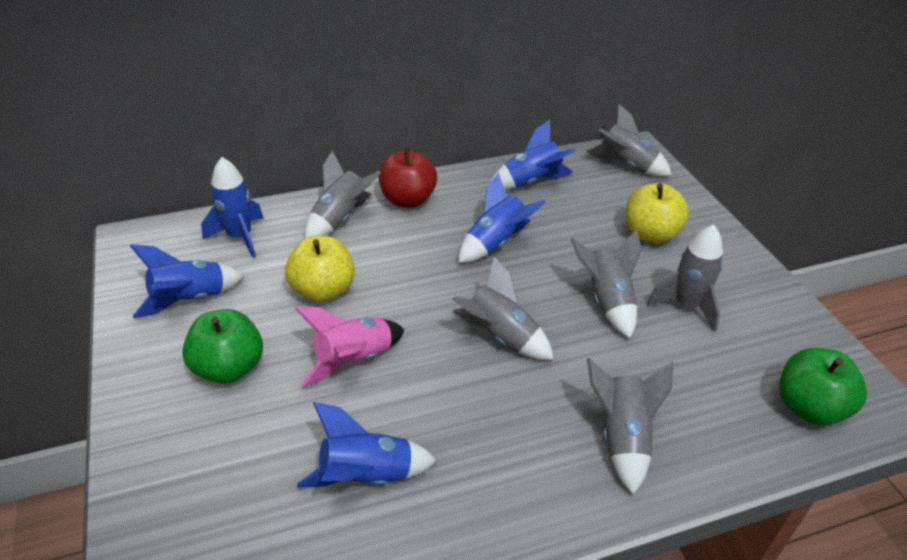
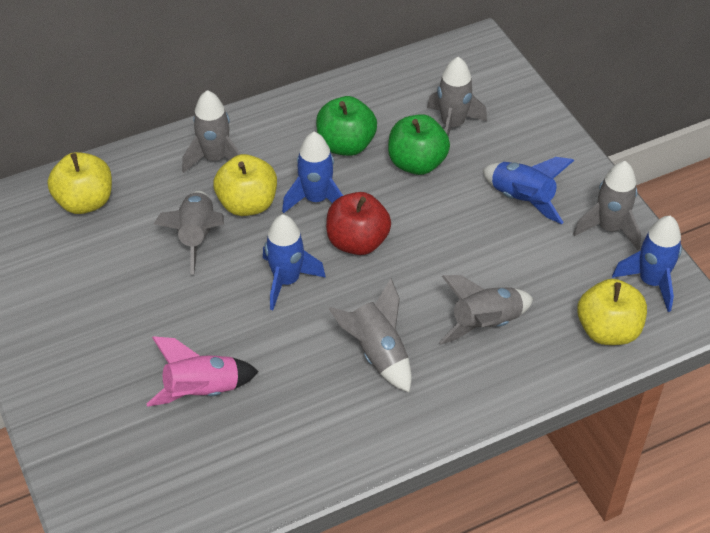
blue rocket: 5 -> 4
yellow apple: 2 -> 3

